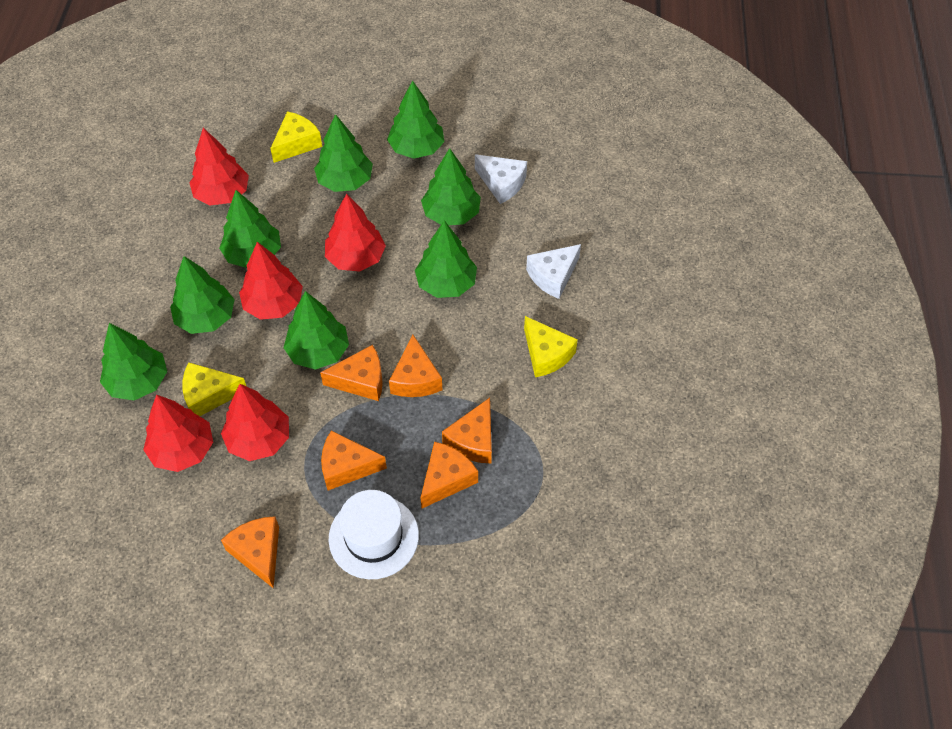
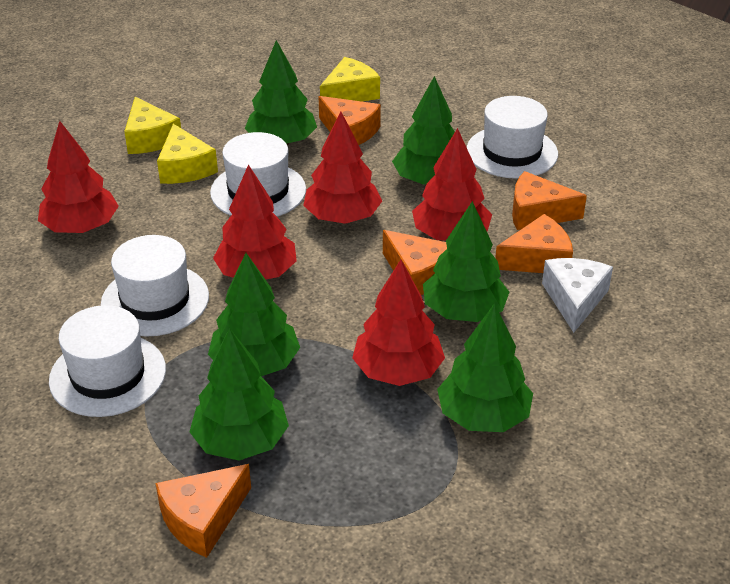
green tree: 8 -> 6
orange cheese: 6 -> 5
white cheese: 2 -> 1
white hat: 1 -> 4

